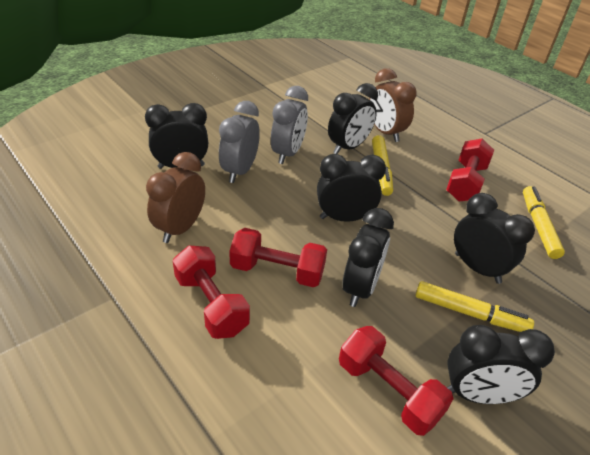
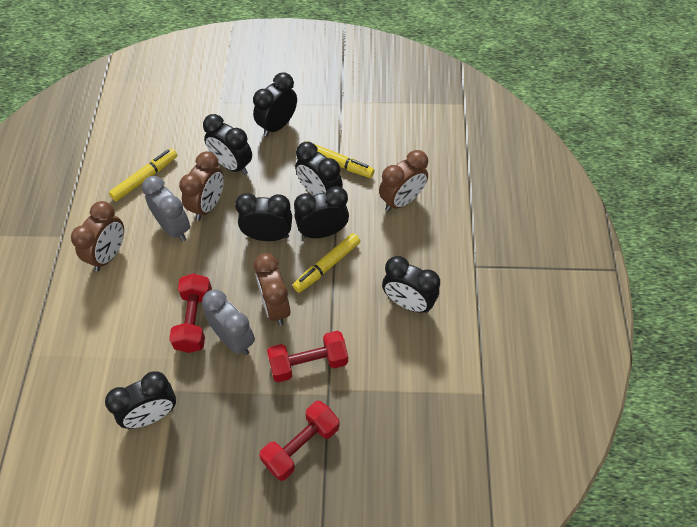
black clock: 6 -> 7
brown clock: 2 -> 4
red dumbbell: 4 -> 3

